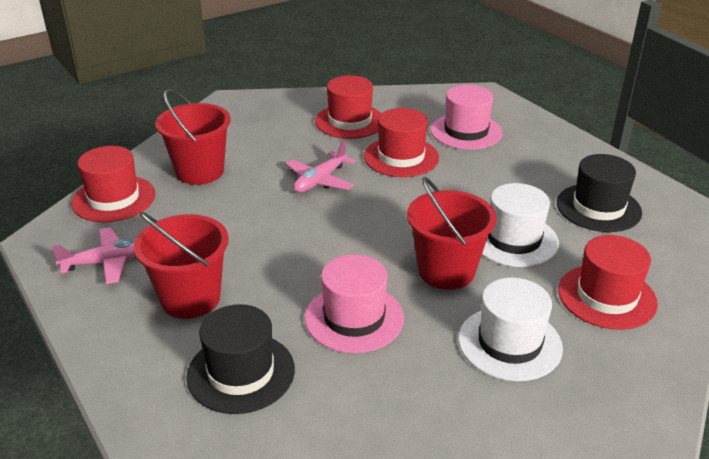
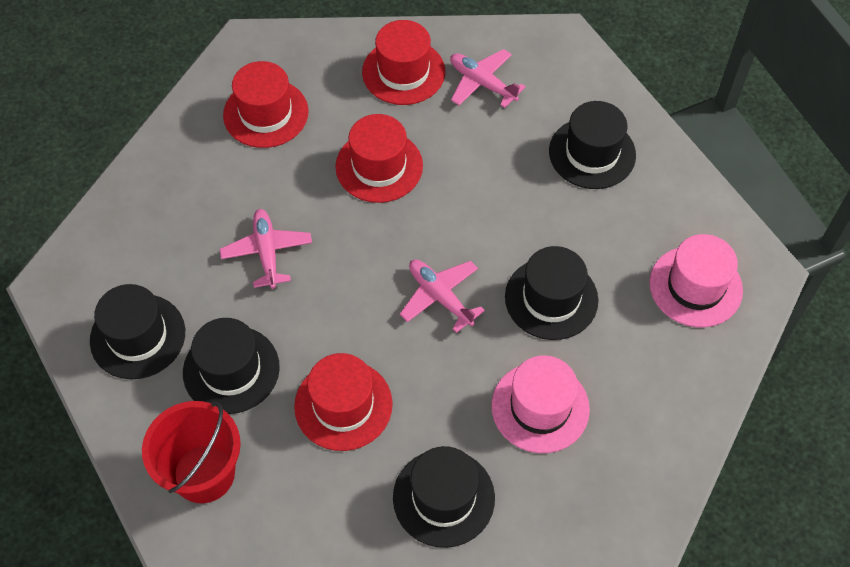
black hat: 2 -> 5
pink plane: 2 -> 3
red bucket: 3 -> 1
white hat: 2 -> 0

